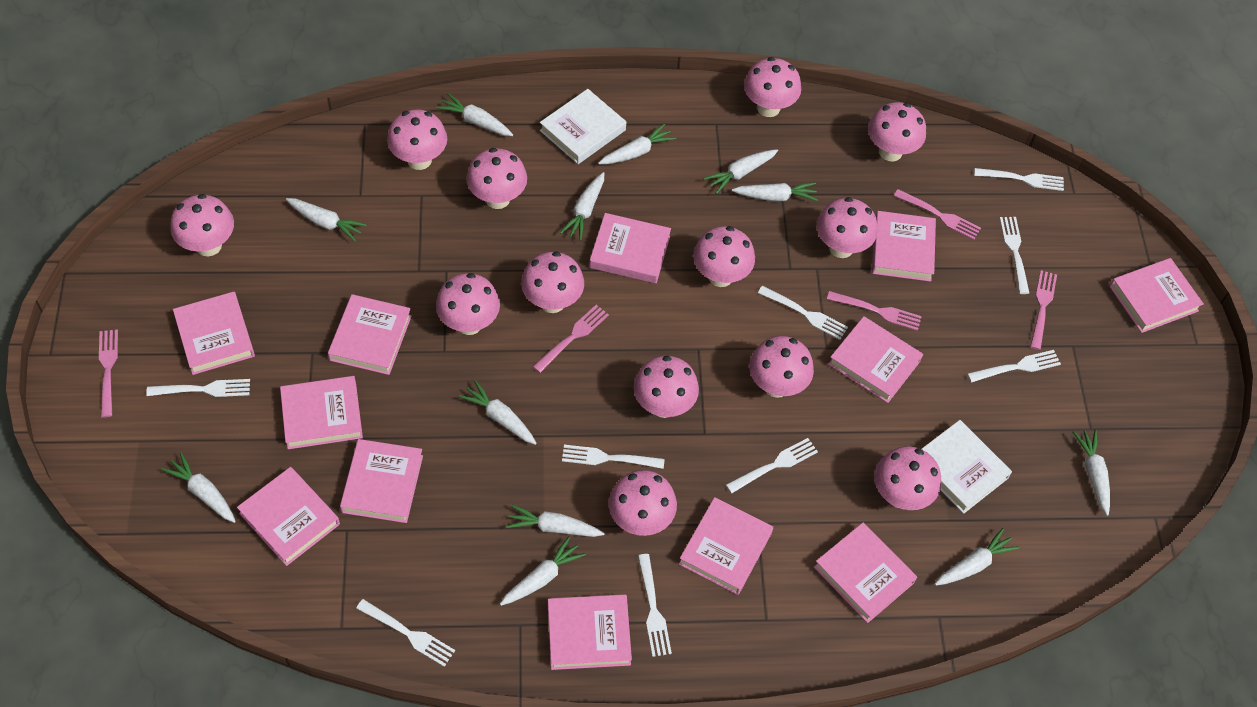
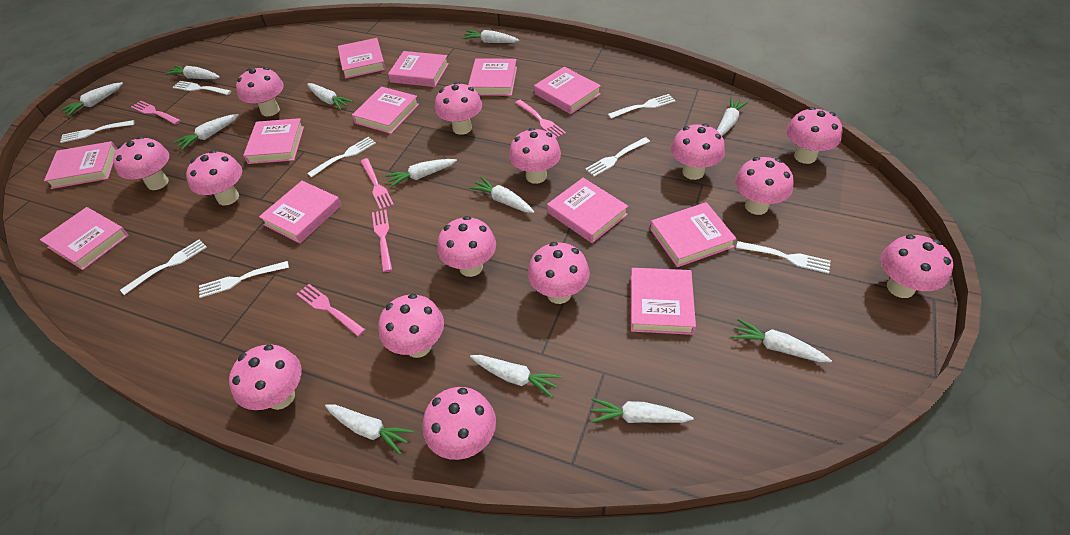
pink mushroom: 13 -> 14
white book: 2 -> 0
white fork: 9 -> 8

